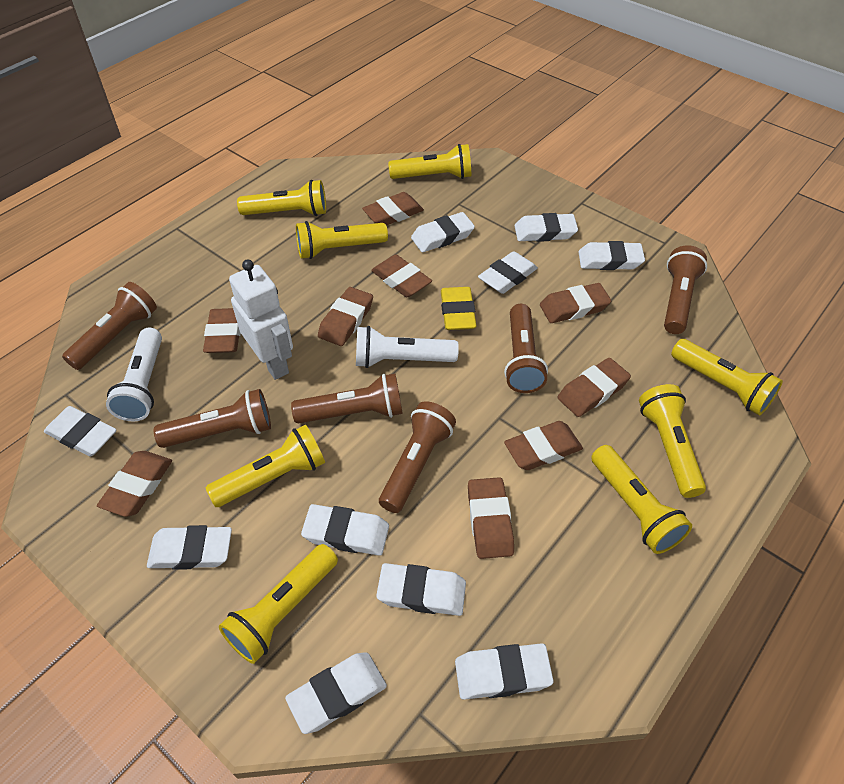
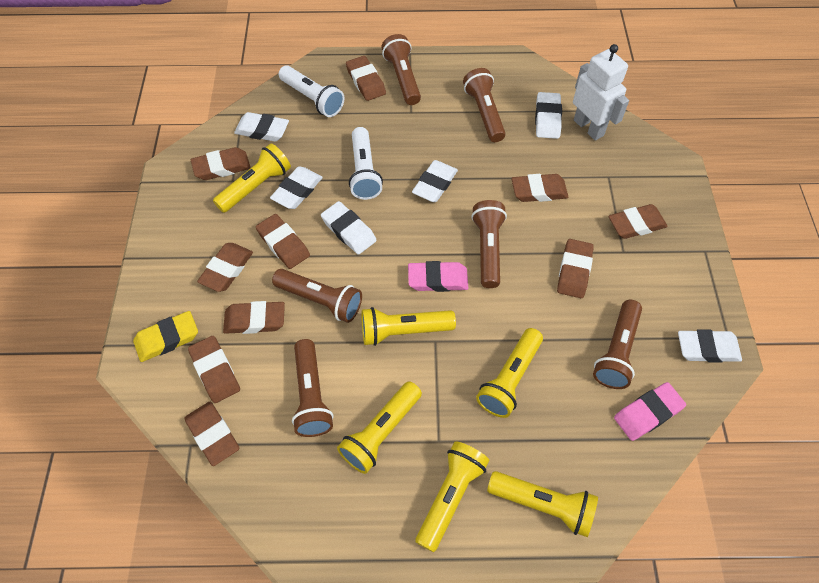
brown eraser: 9 -> 10
pink eraser: 0 -> 2
white eraser: 10 -> 6
yellow flashlight: 8 -> 6

